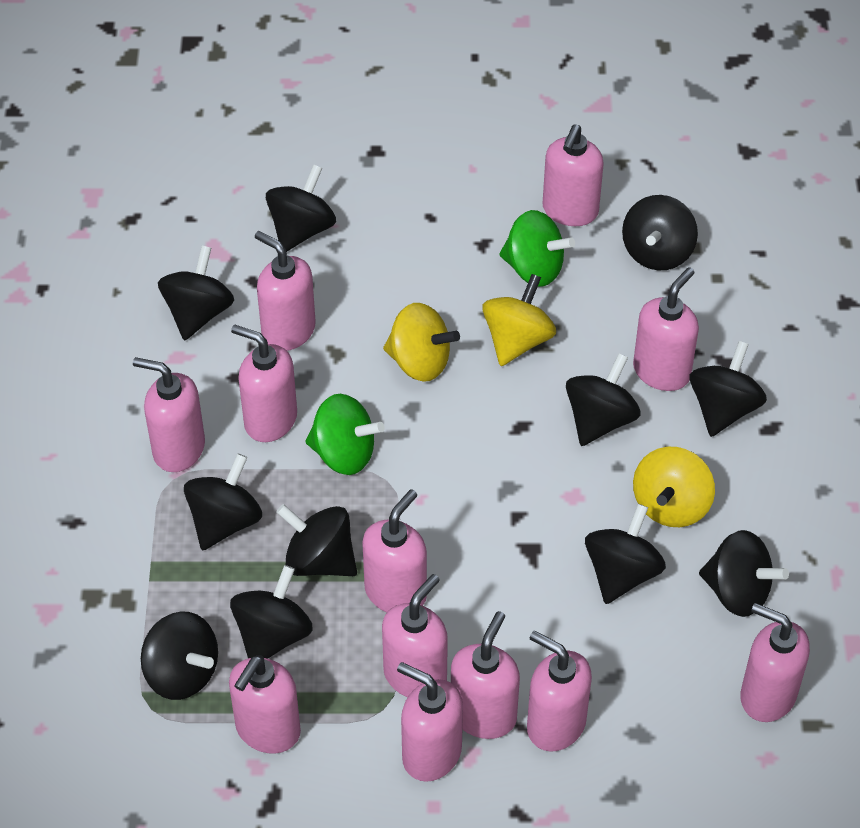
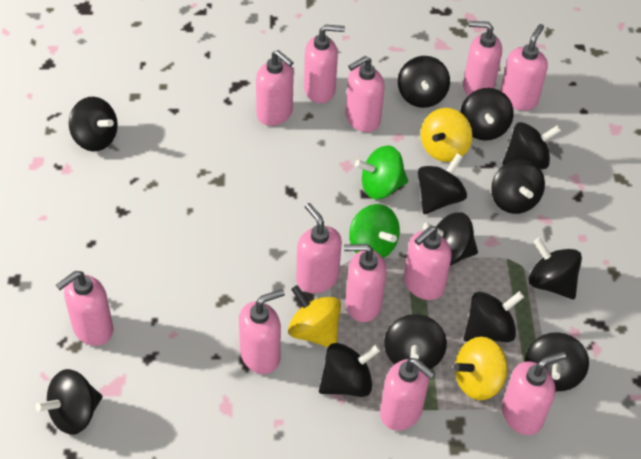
black spinning top: 11 -> 13

